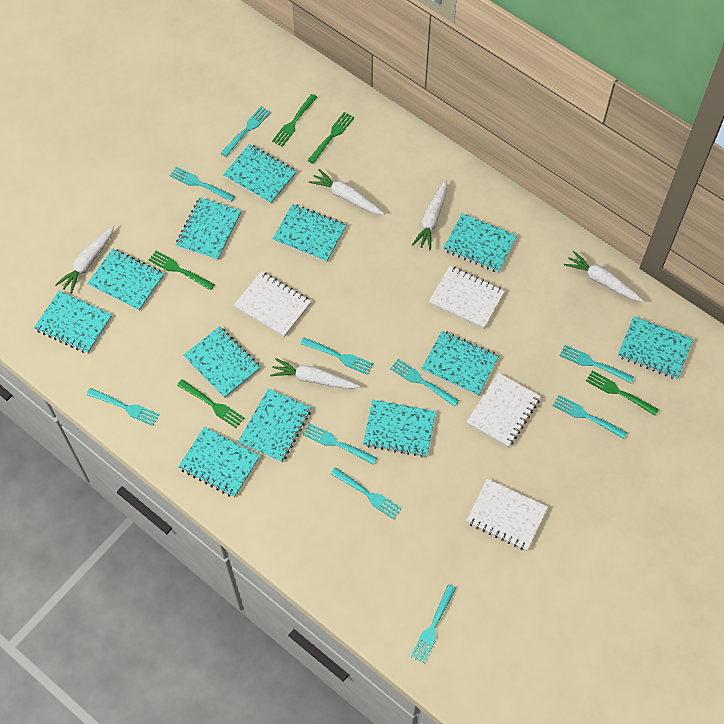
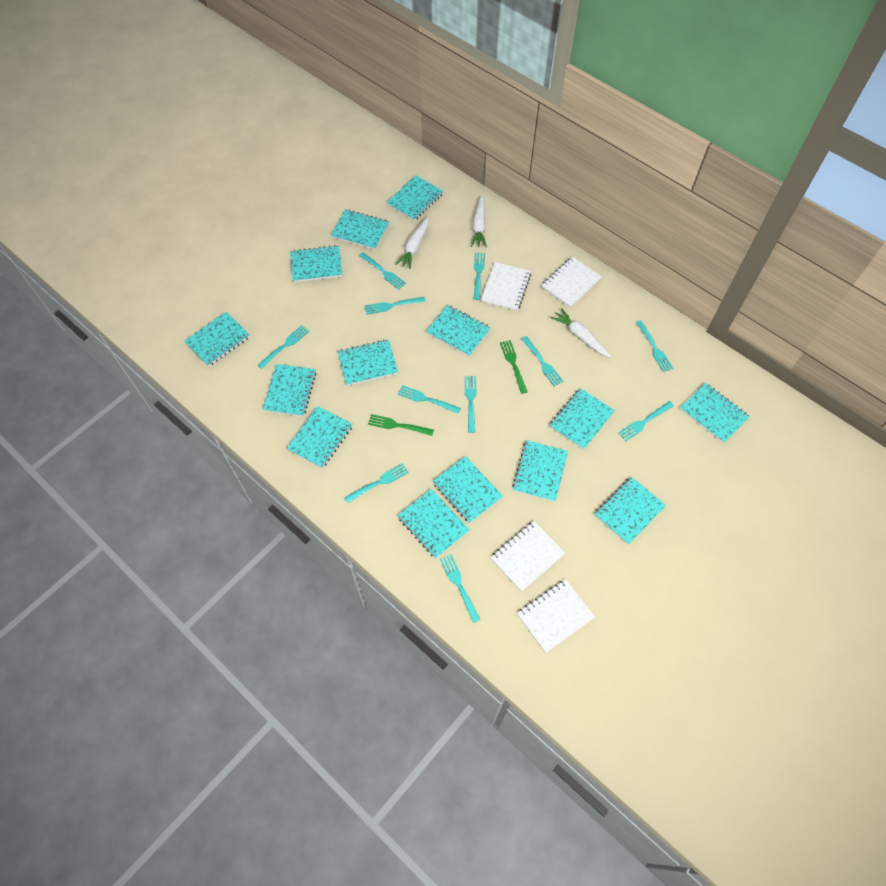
green fork: 5 -> 2
turquoise fork: 10 -> 11
turquoise notebook: 12 -> 14
white carrot: 5 -> 3

